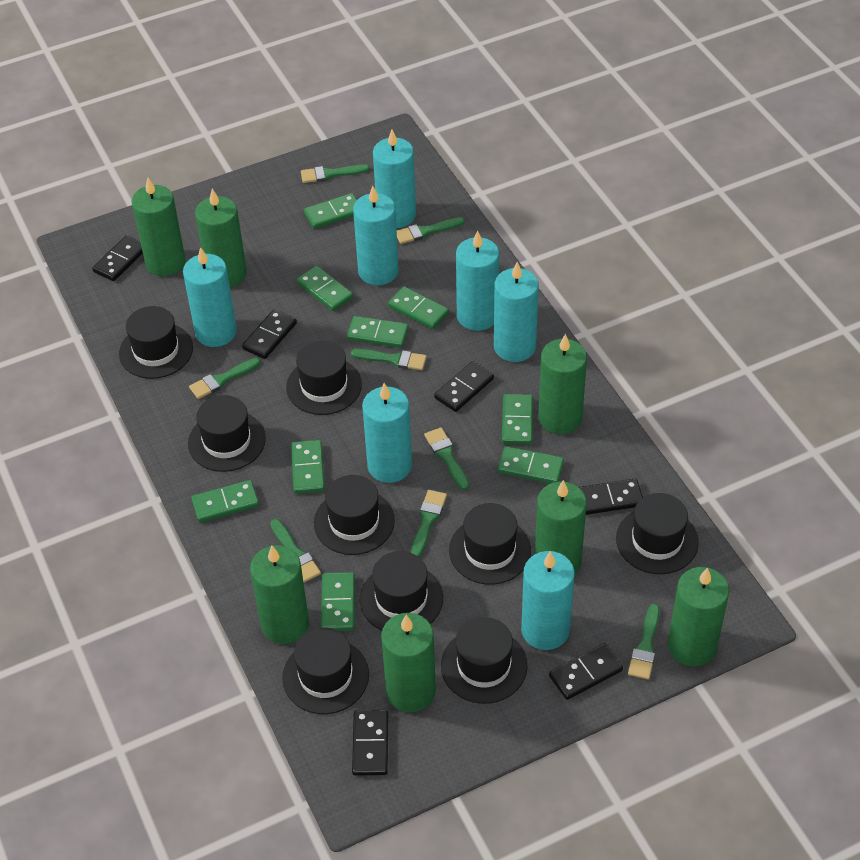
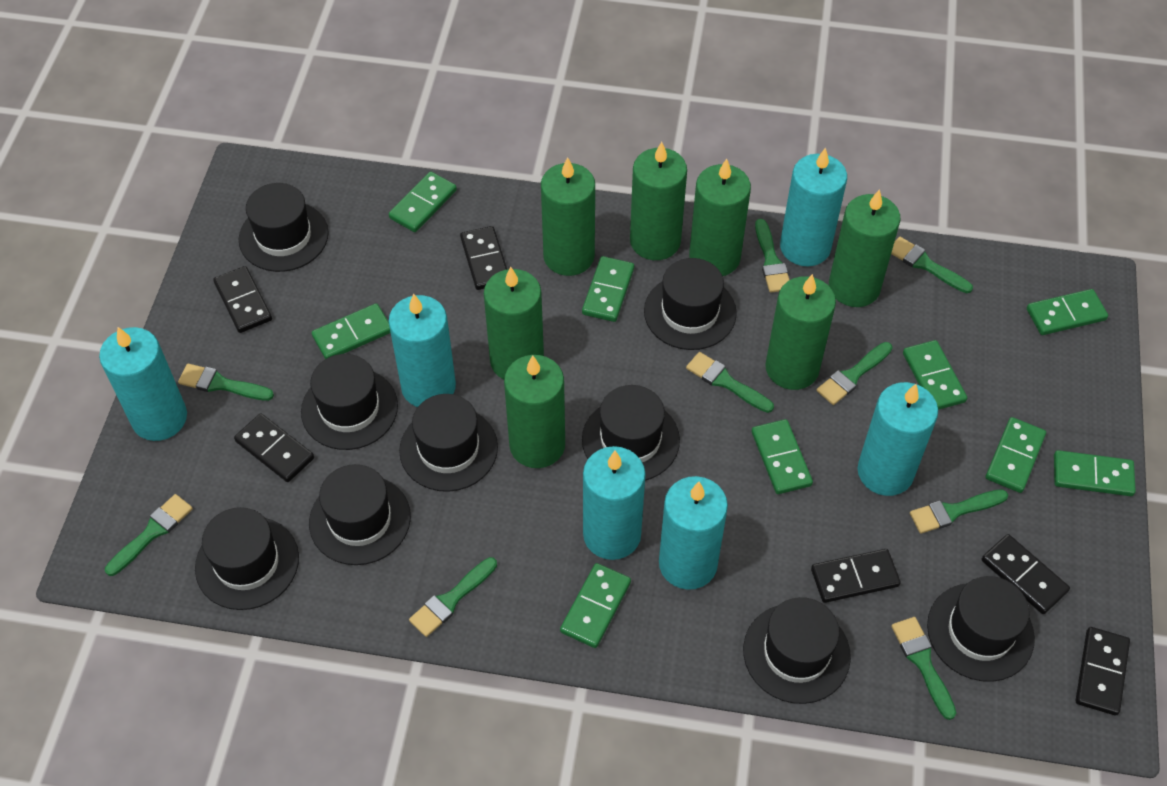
green brush: 8 -> 9
turquoise candle: 7 -> 6

